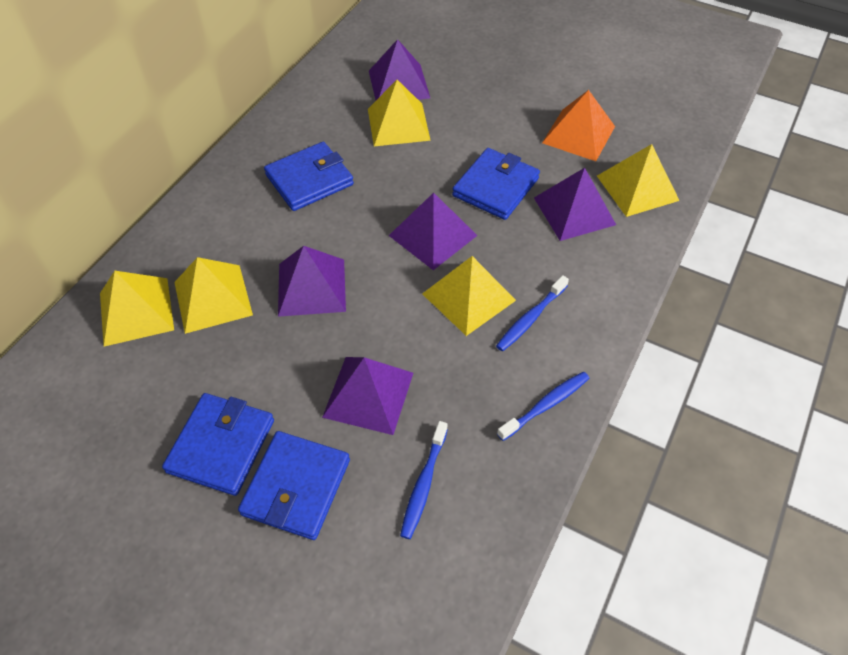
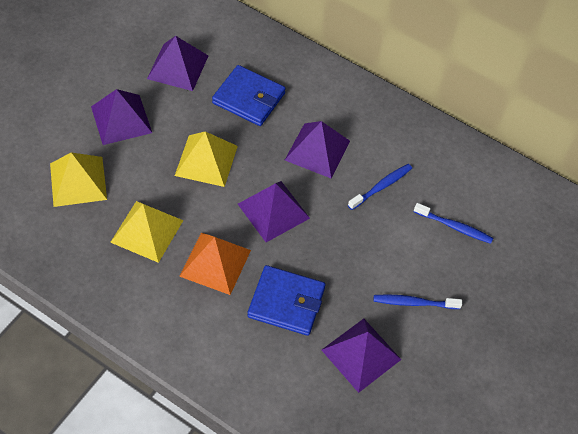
blue wallet: 4 -> 2
yellow pyramid: 5 -> 3

